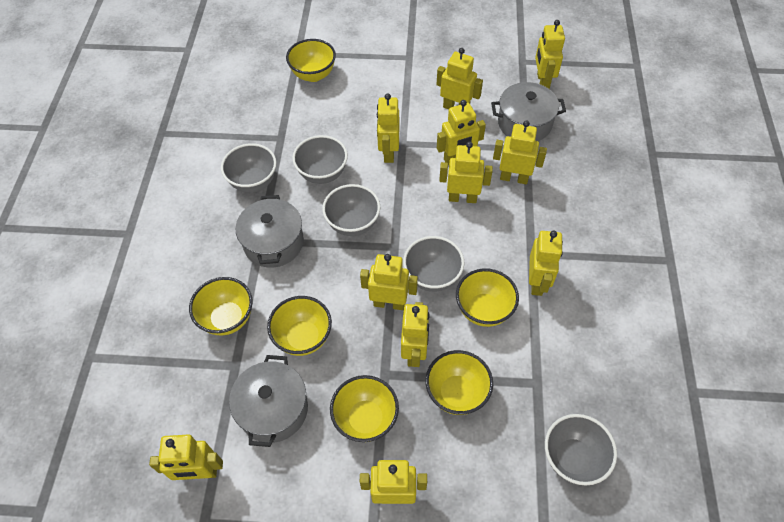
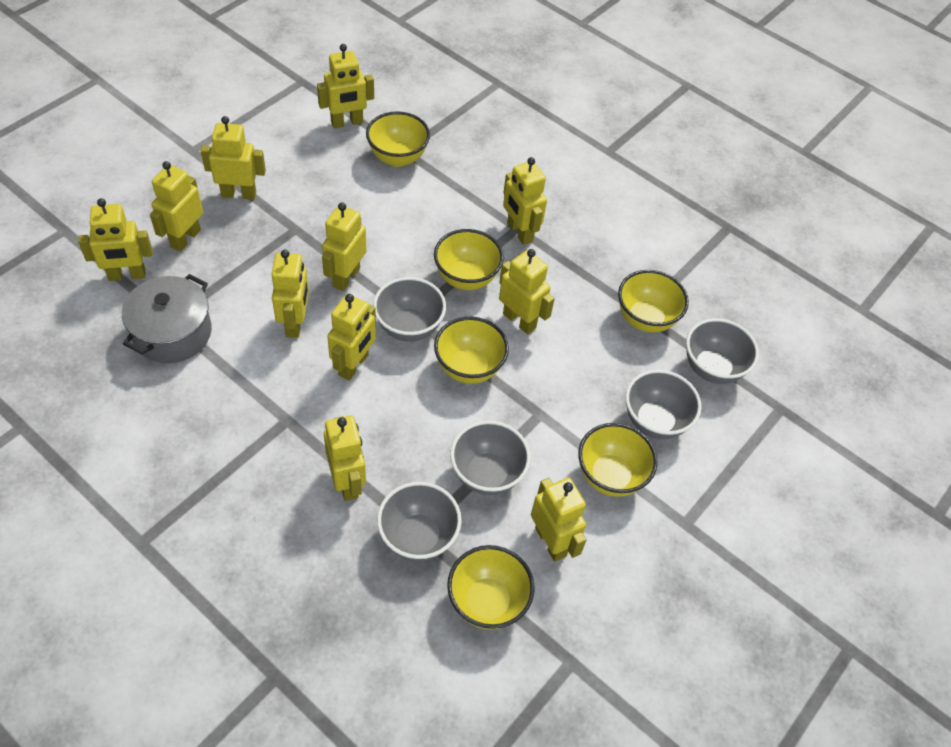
grey pot: 3 -> 1

